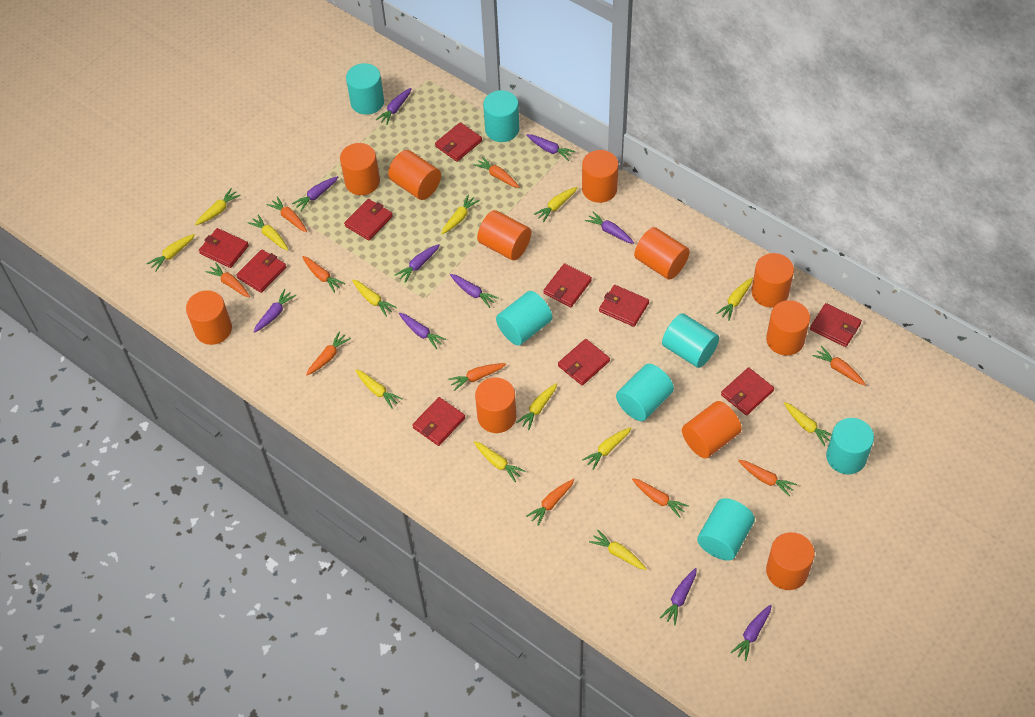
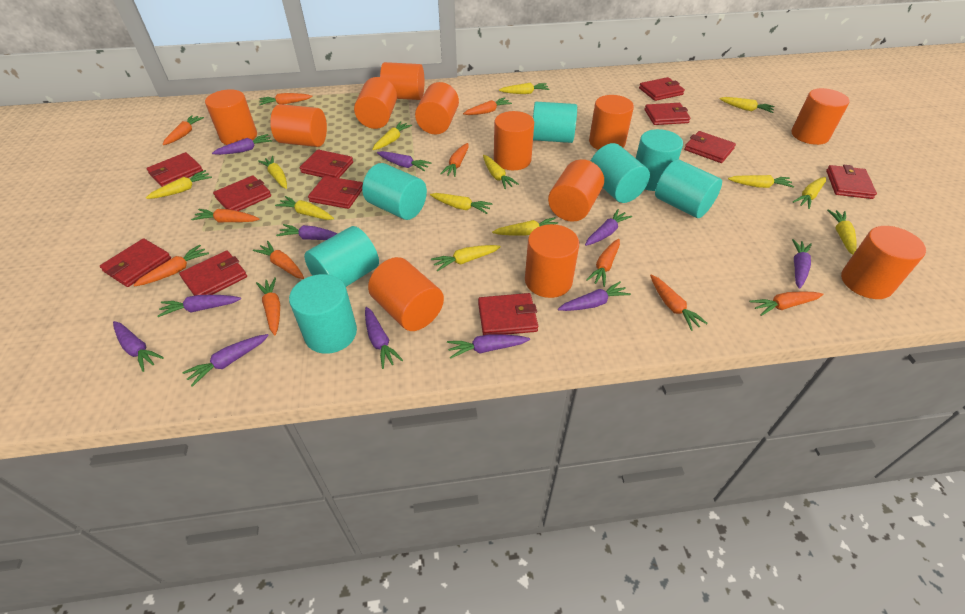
orange carrot: 10 -> 11
orange cylinder: 11 -> 12
purple carrot: 10 -> 11
red wallet: 10 -> 11

